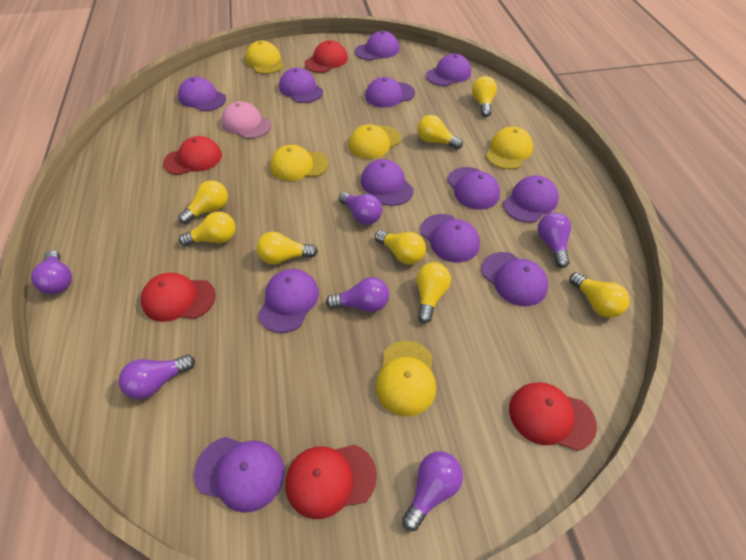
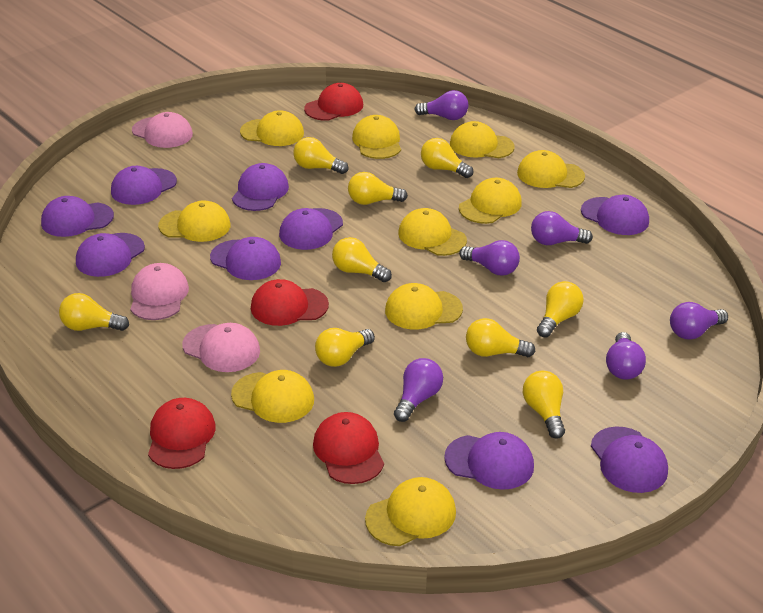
pink cap: 1 -> 3
purple cap: 12 -> 9
red cap: 5 -> 4
yellow cap: 5 -> 10
yellow light bulb: 8 -> 9

